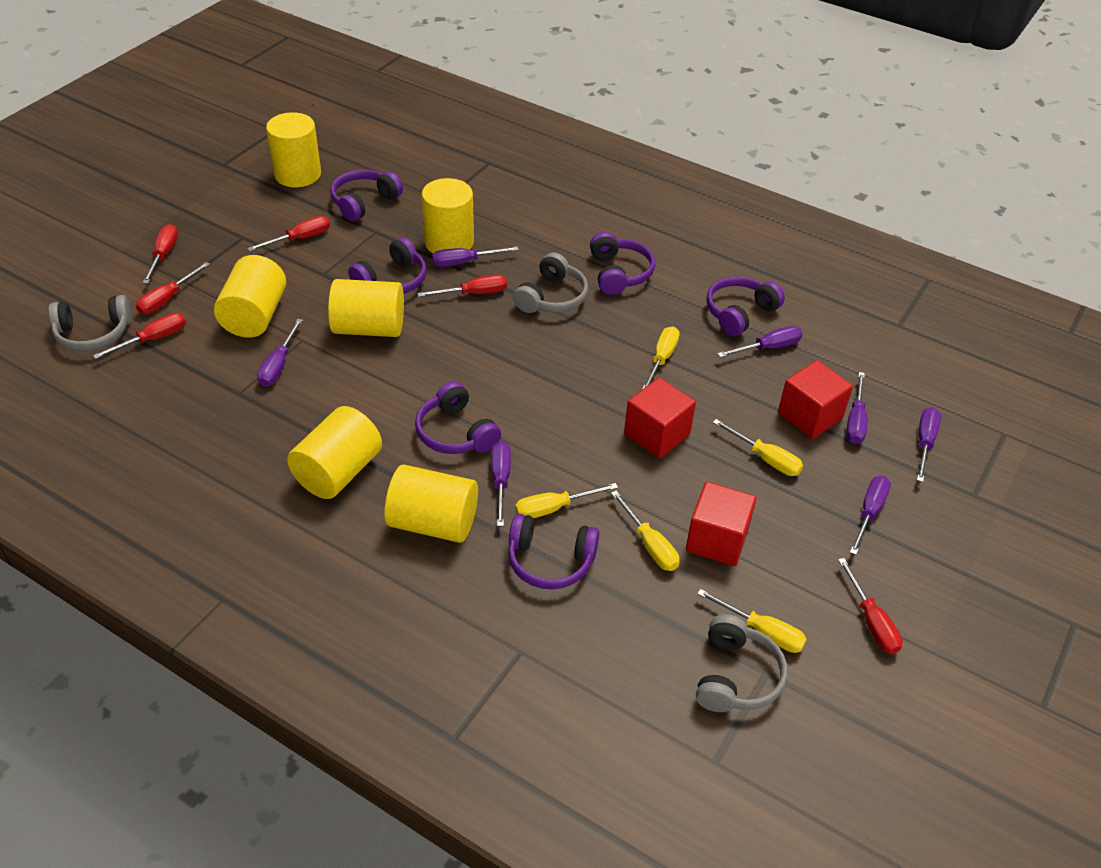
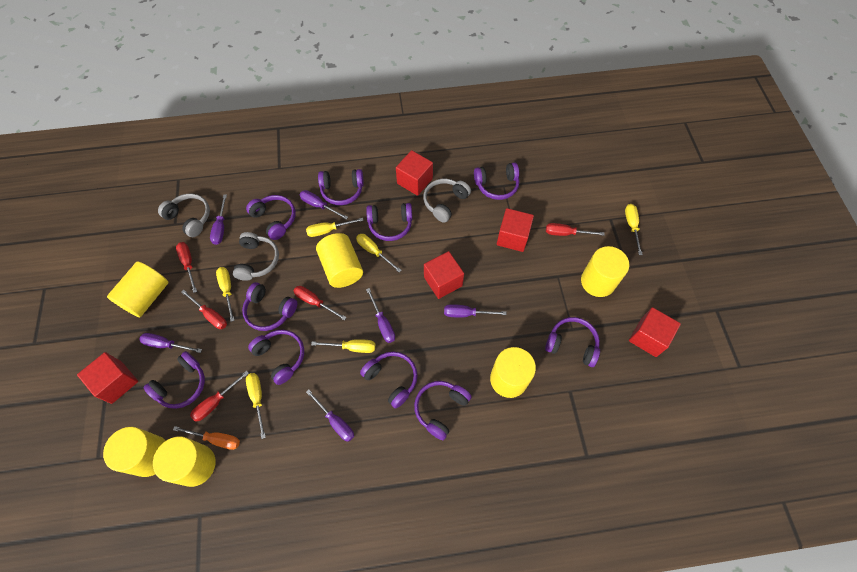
orange screwdriver: 0 -> 1
purple headphones: 6 -> 10
purple screwdriver: 7 -> 6
red cube: 3 -> 5
red screwdriver: 6 -> 5
yellow screwdriver: 5 -> 6

